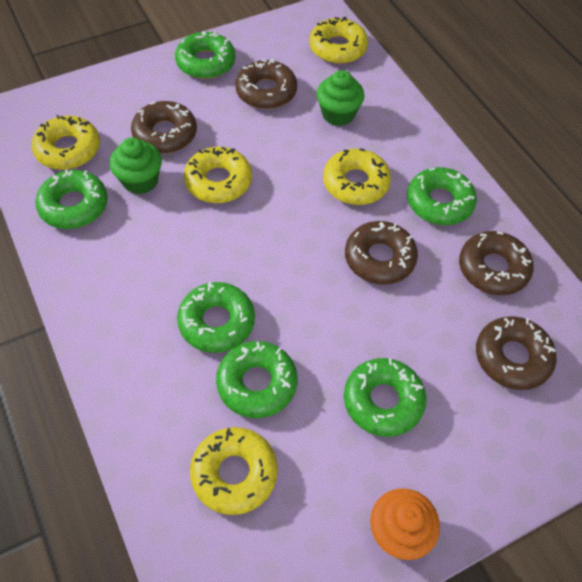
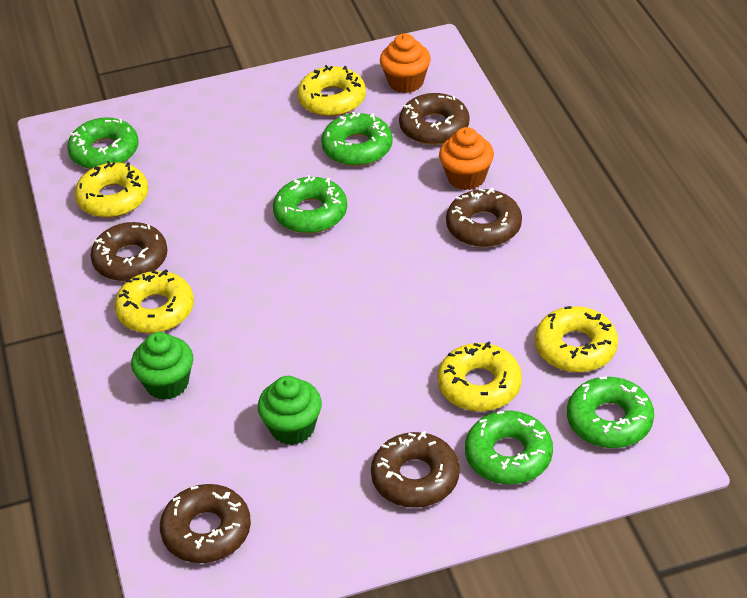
green donut: 6 -> 5
orange cupcake: 1 -> 2

